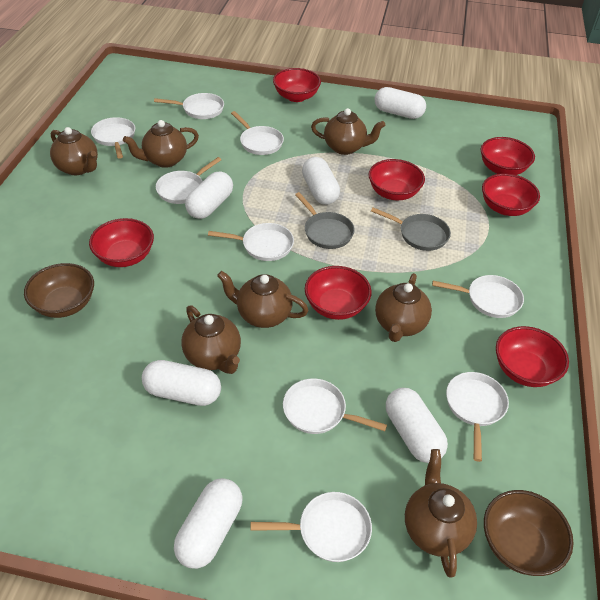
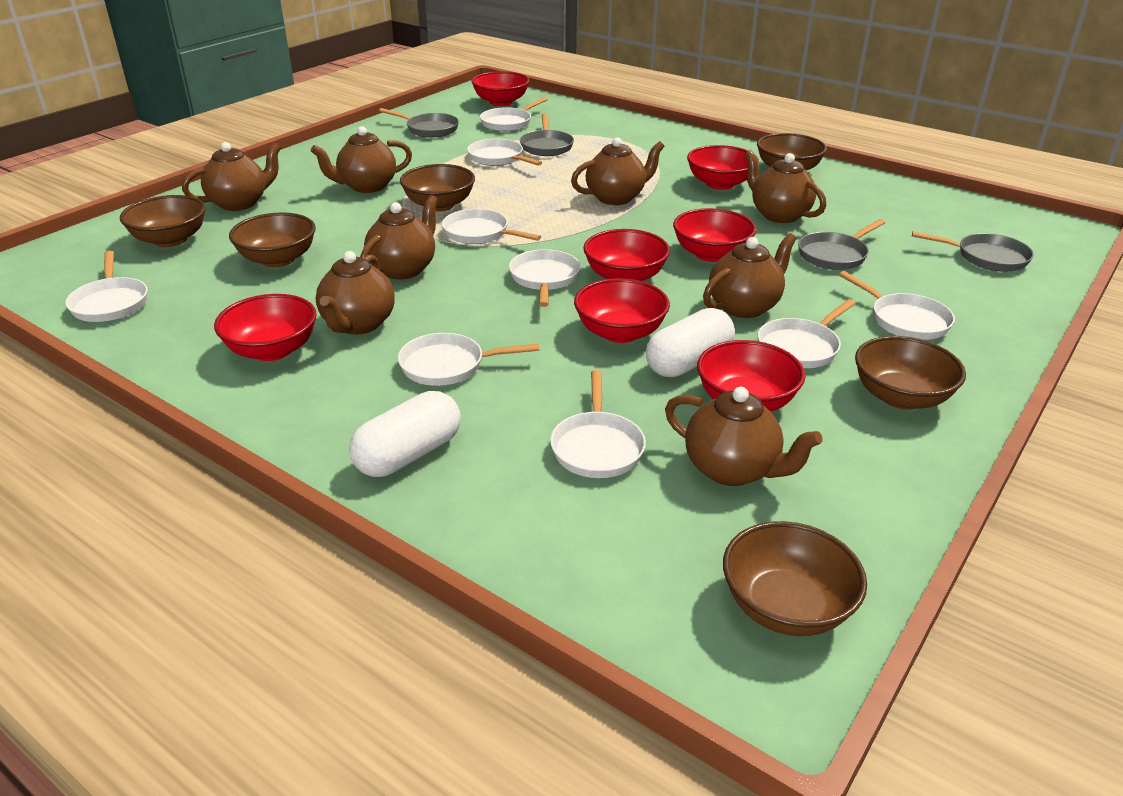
brown bowl: 2 -> 6
brown teapot: 7 -> 8
grey pan: 2 -> 4
white capsule: 6 -> 2

